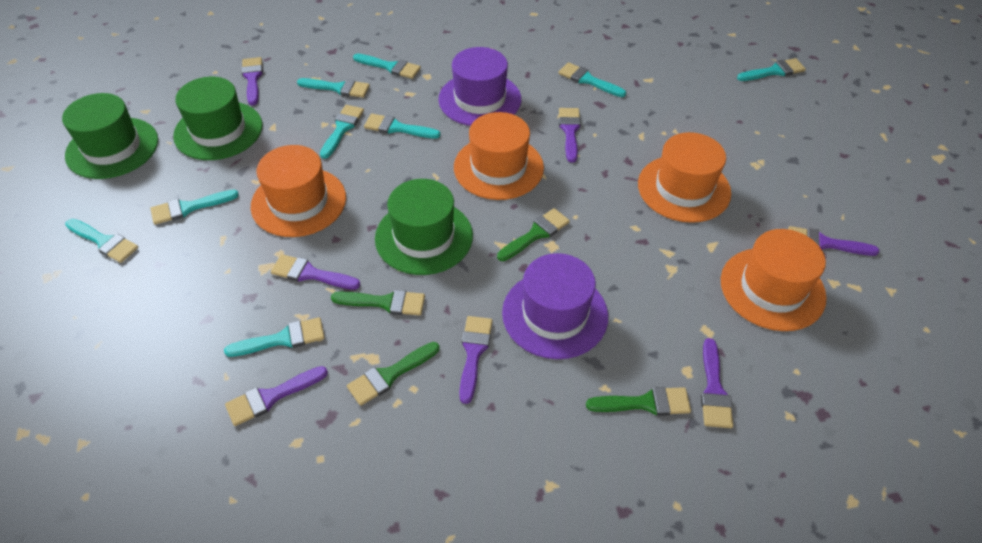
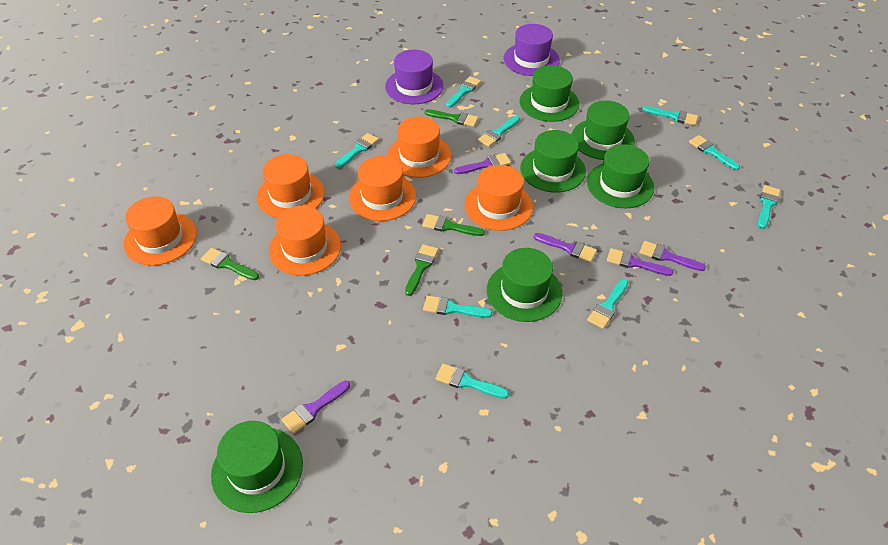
green hat: 3 -> 6
orange hat: 4 -> 6
purple brush: 7 -> 5

